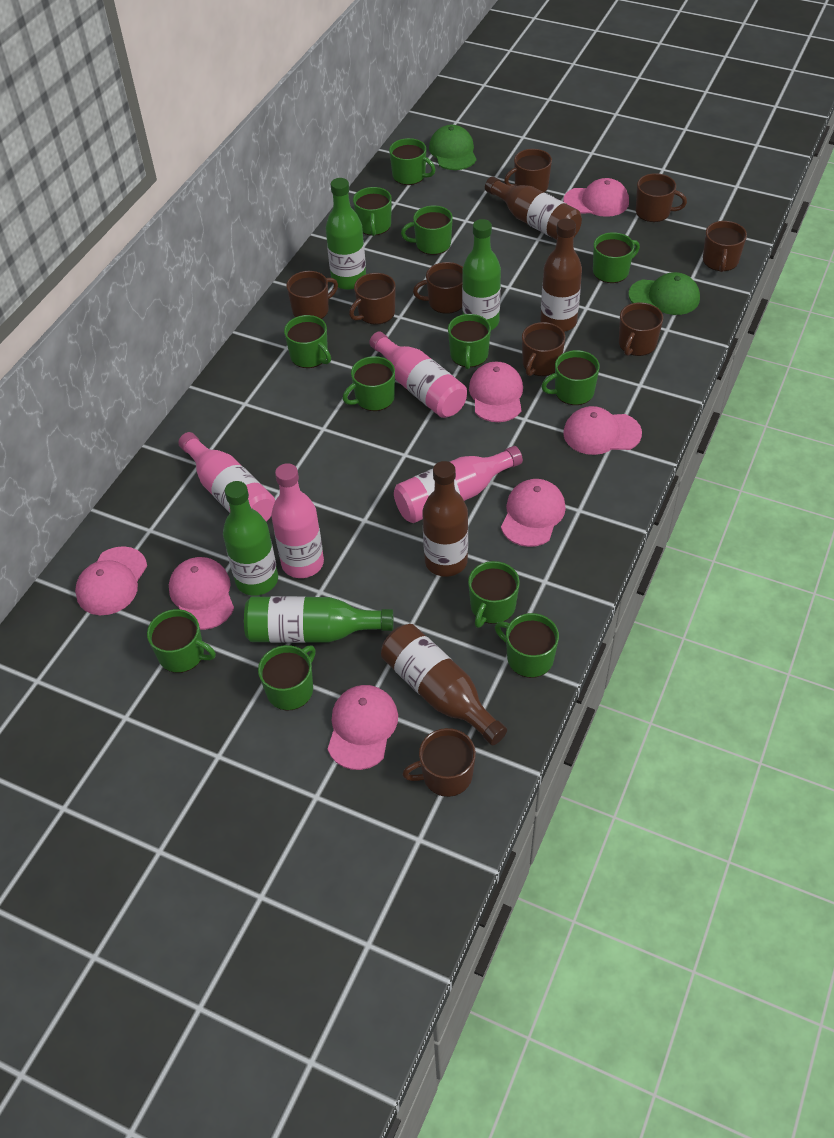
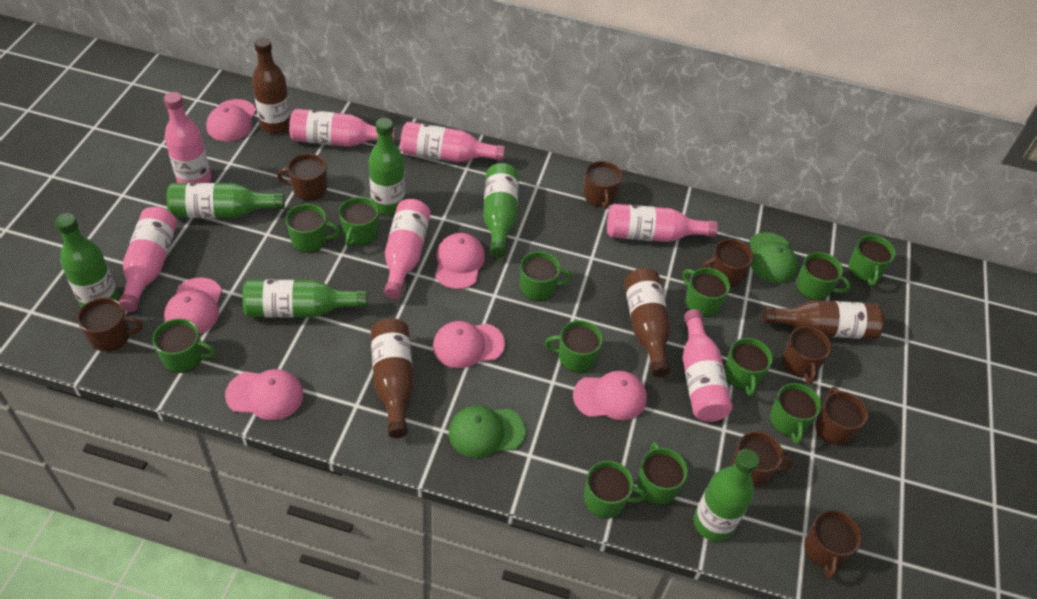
brown mug: 9 -> 8
green bottle: 4 -> 6
pink bottle: 4 -> 7
pink cap: 7 -> 6

